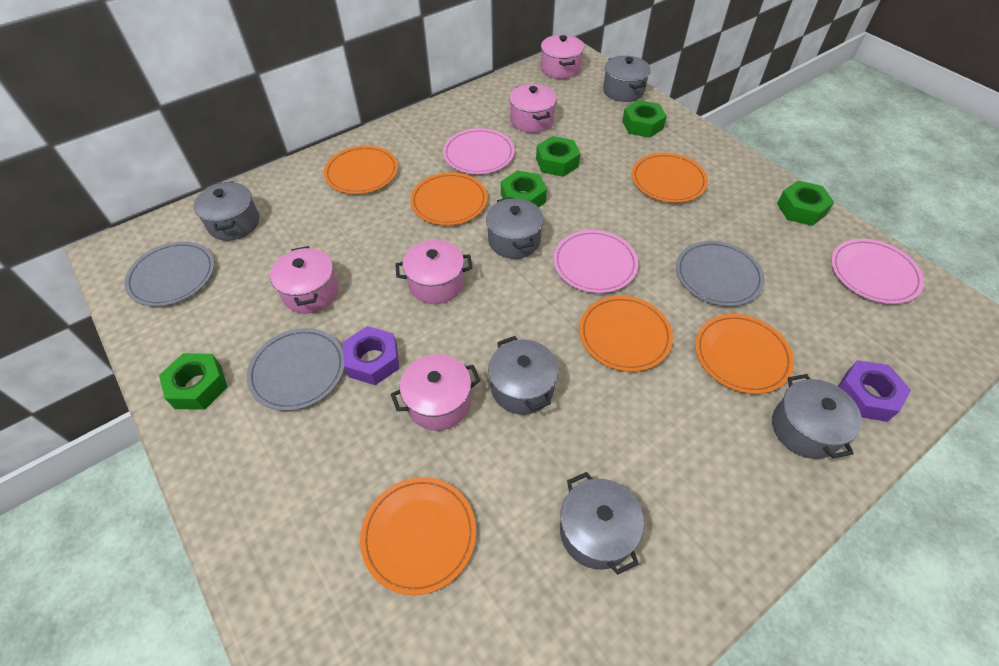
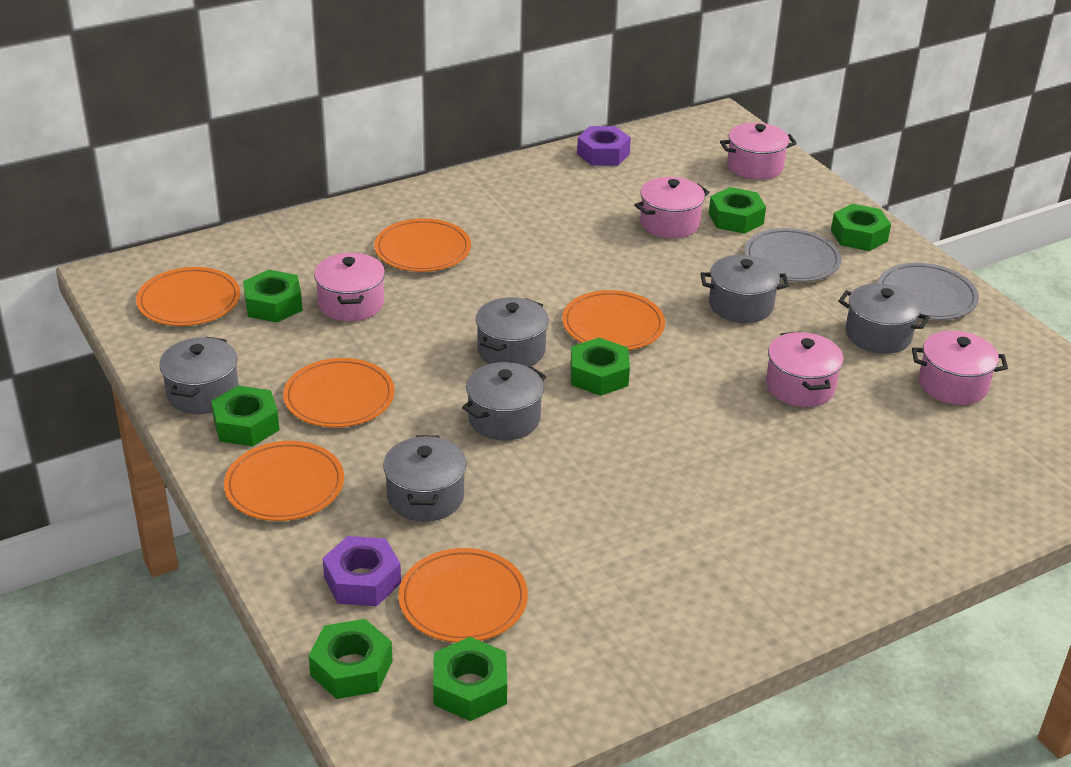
green nut: 5 -> 7
grey plate: 3 -> 2
pink plate: 3 -> 0

